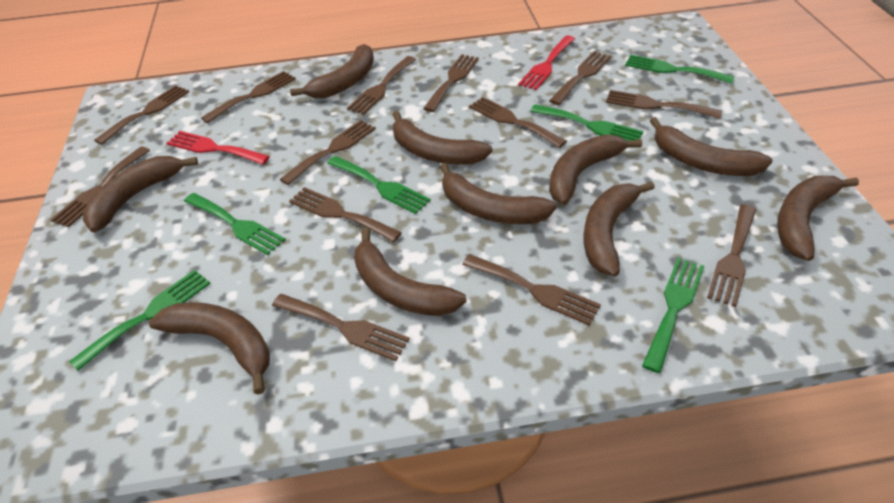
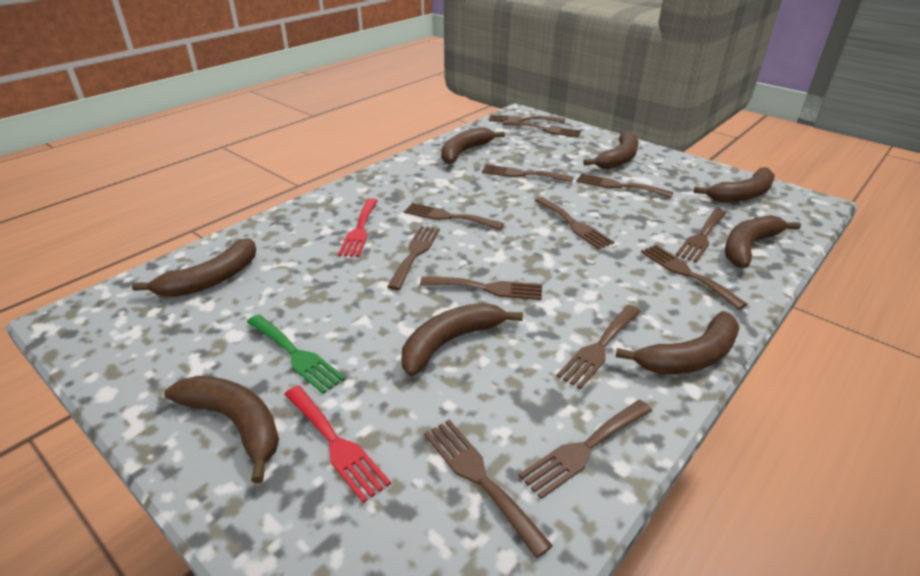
brown banana: 10 -> 8
green fork: 6 -> 1

